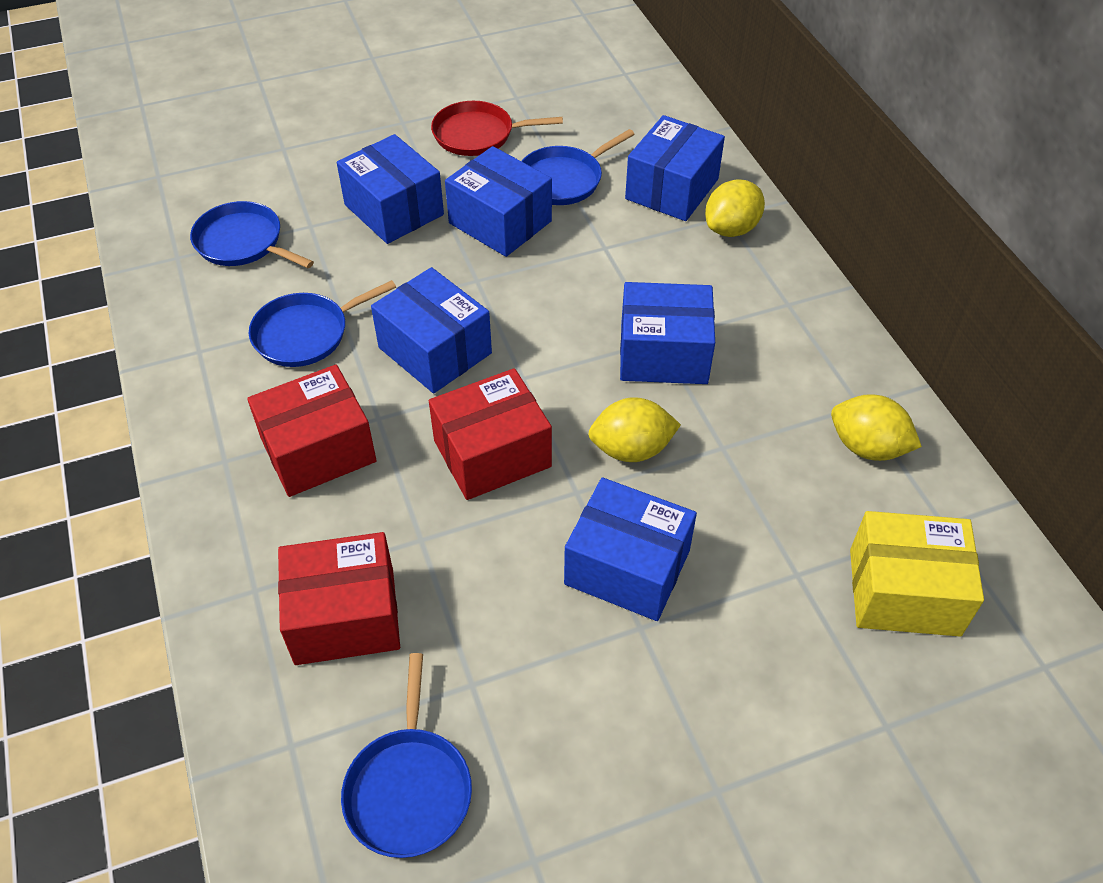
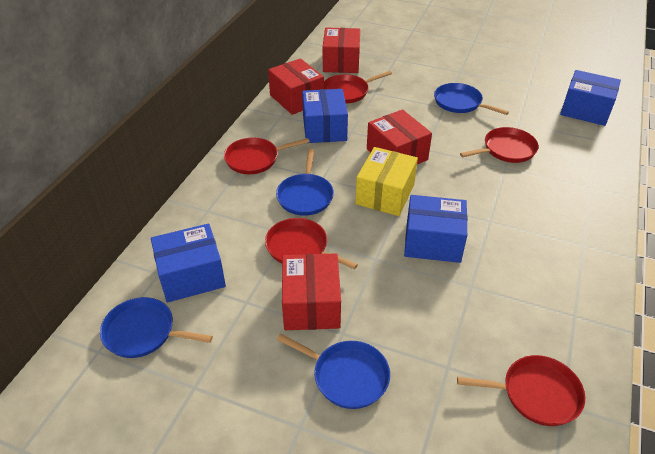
blue box: 6 -> 4
red box: 3 -> 4
red pan: 1 -> 5
yellow lemon: 3 -> 0

